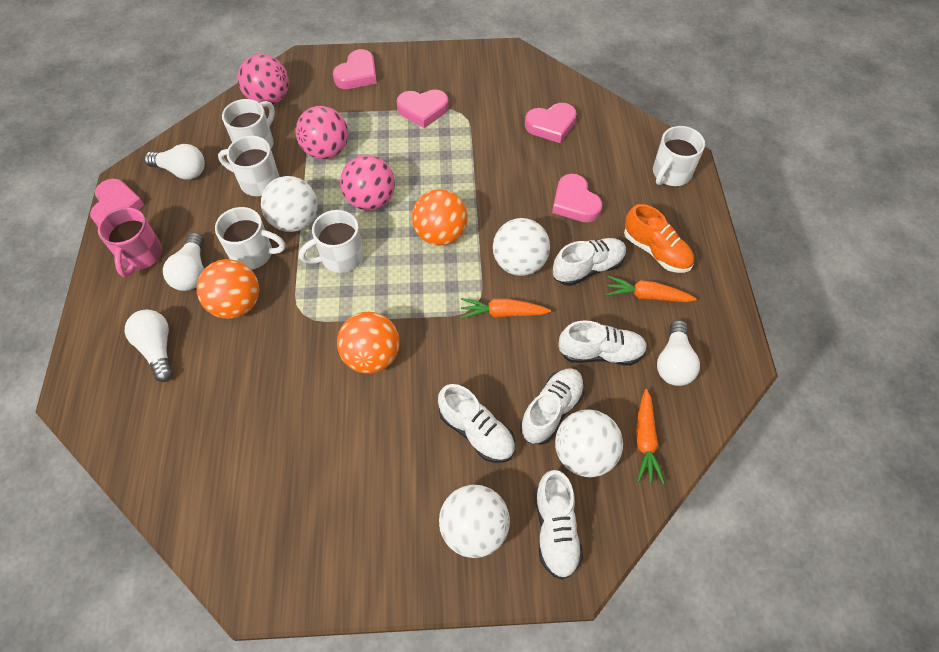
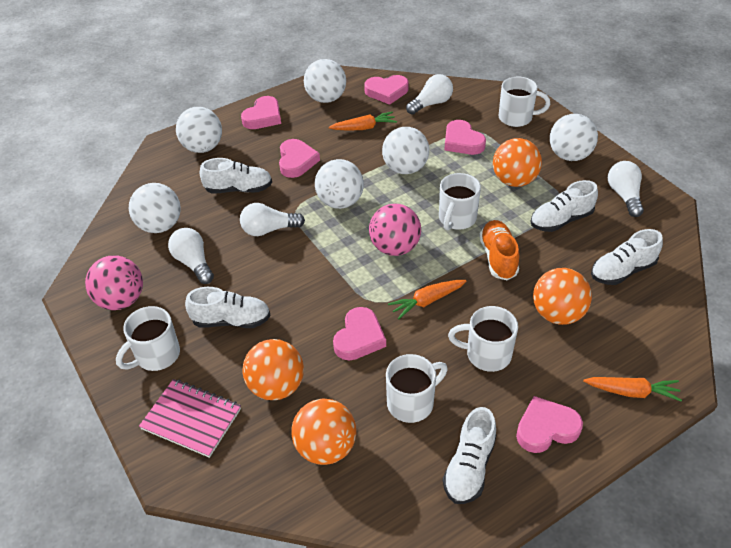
orange ball: 3 -> 4
pink ball: 3 -> 2
pink heart: 5 -> 6
pink mug: 1 -> 0
pink notebook: 0 -> 1
white ball: 4 -> 6

